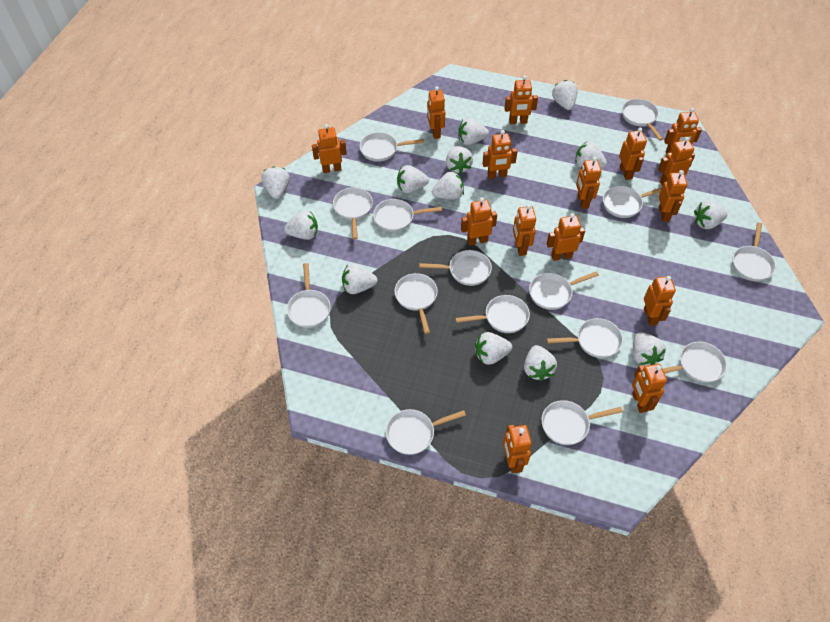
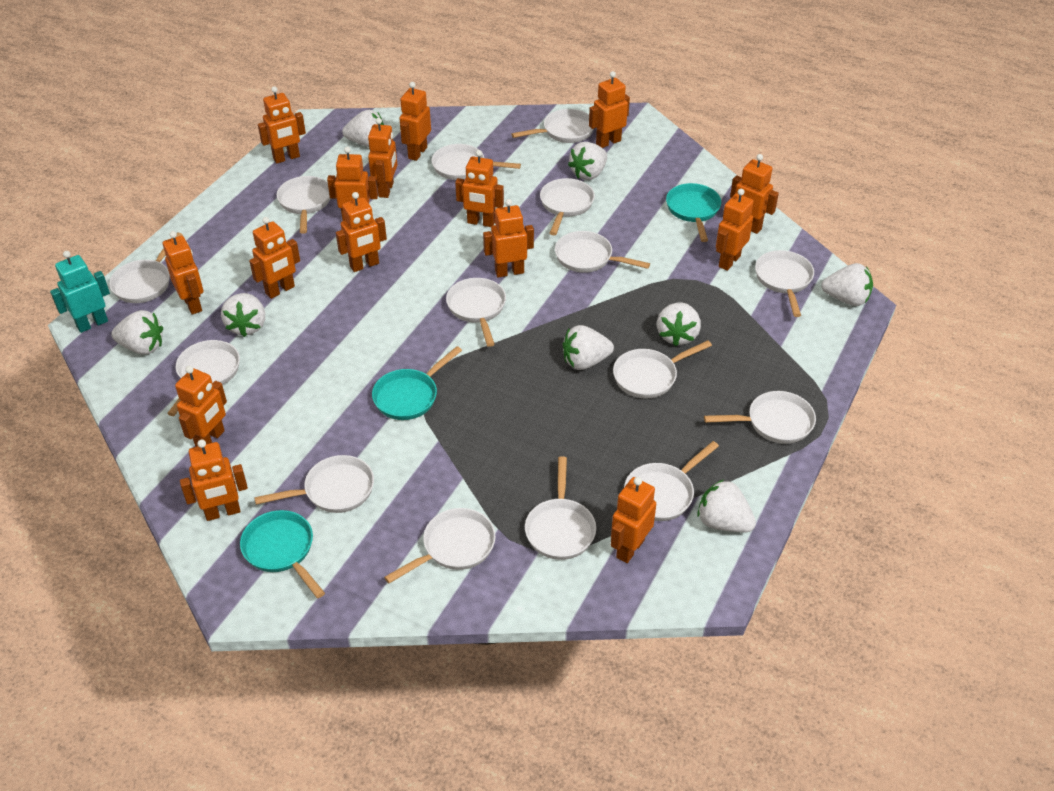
turquoise pan: 0 -> 3
turquoise robot: 0 -> 1
white strawberry: 13 -> 8

